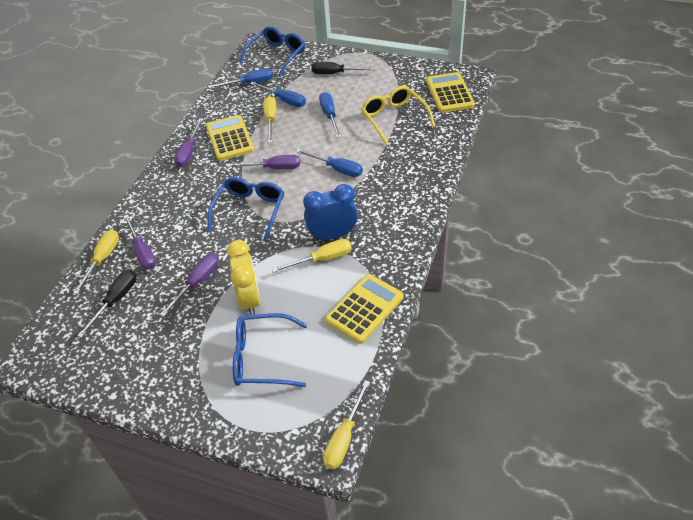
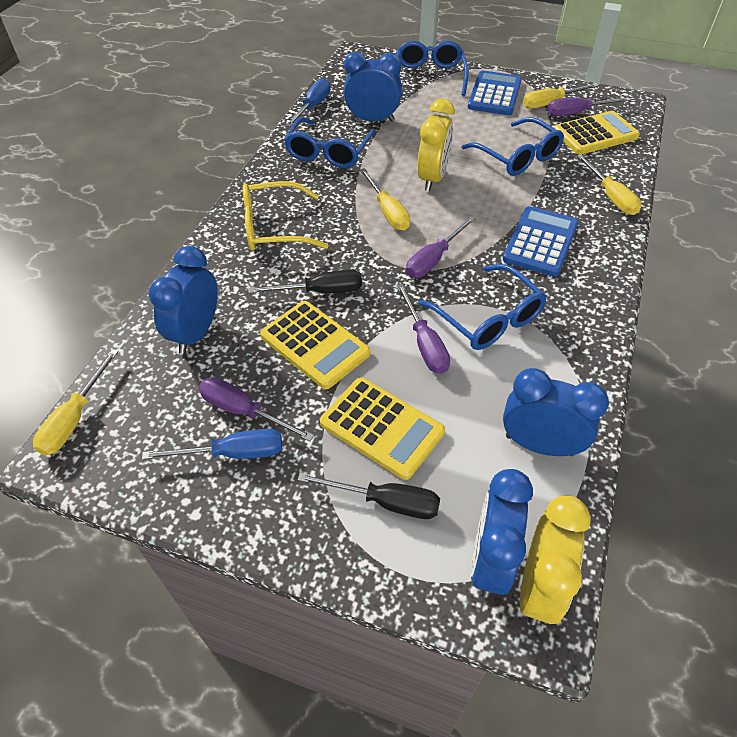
blue calculator: 0 -> 2
blue clock: 1 -> 4
blue glasses: 3 -> 4
blue screwdriver: 4 -> 2
yellow clock: 1 -> 2

